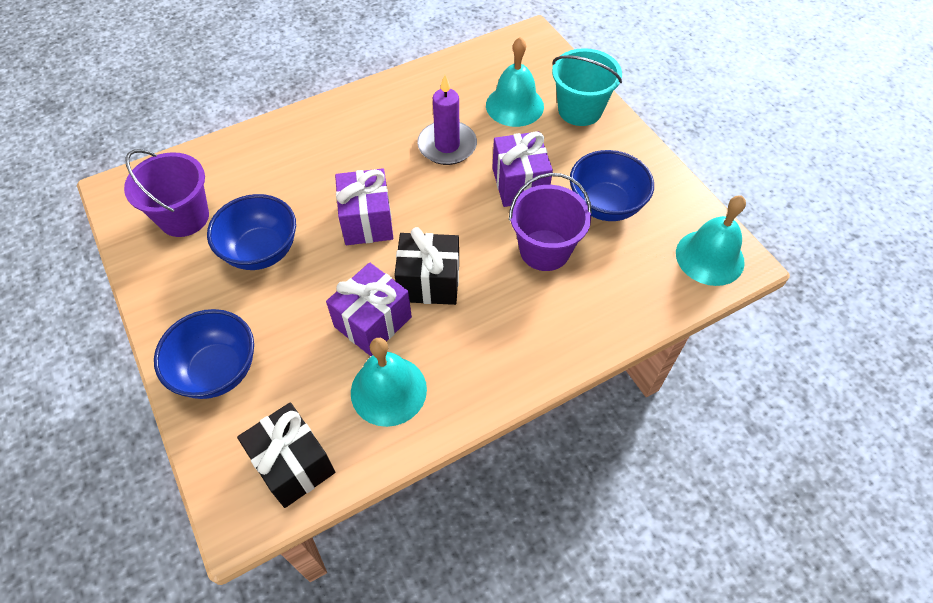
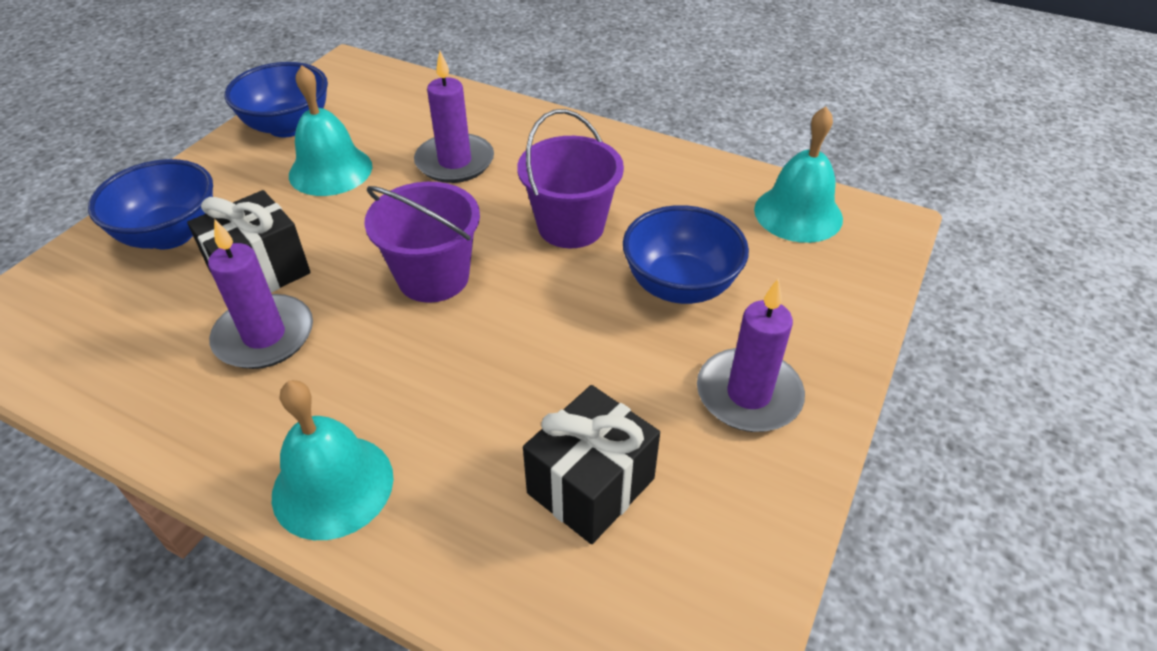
purple candle: 1 -> 3
purple gift: 3 -> 0
turquoise bucket: 1 -> 0

